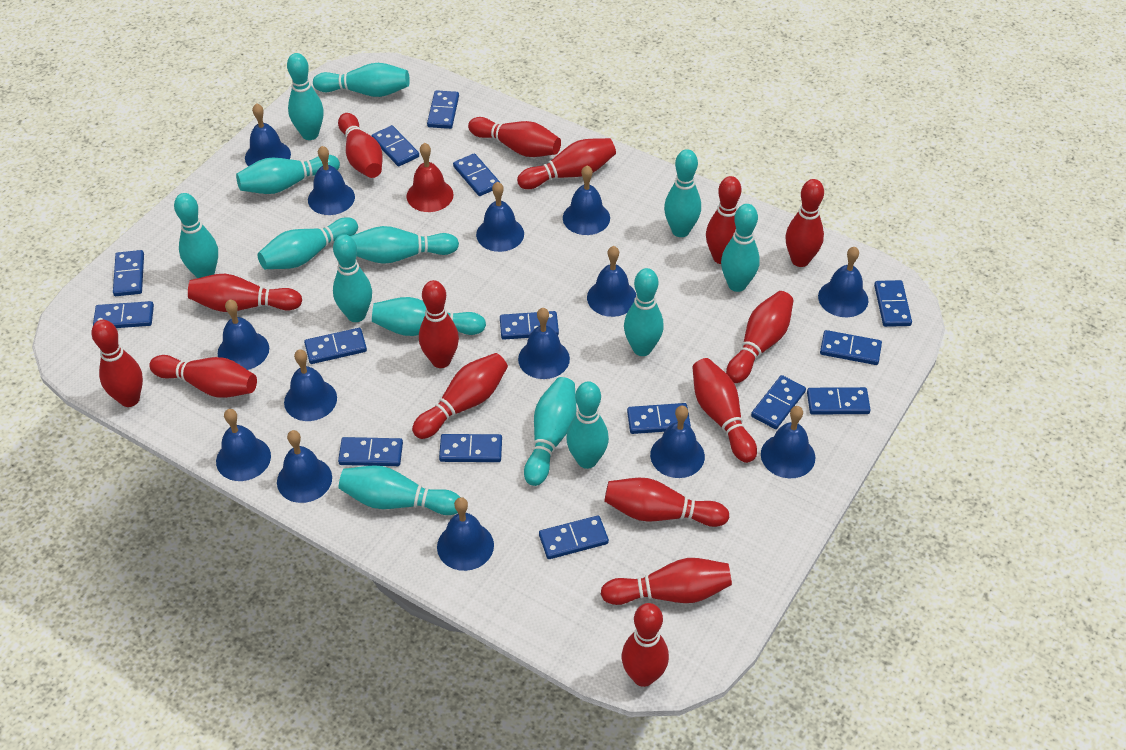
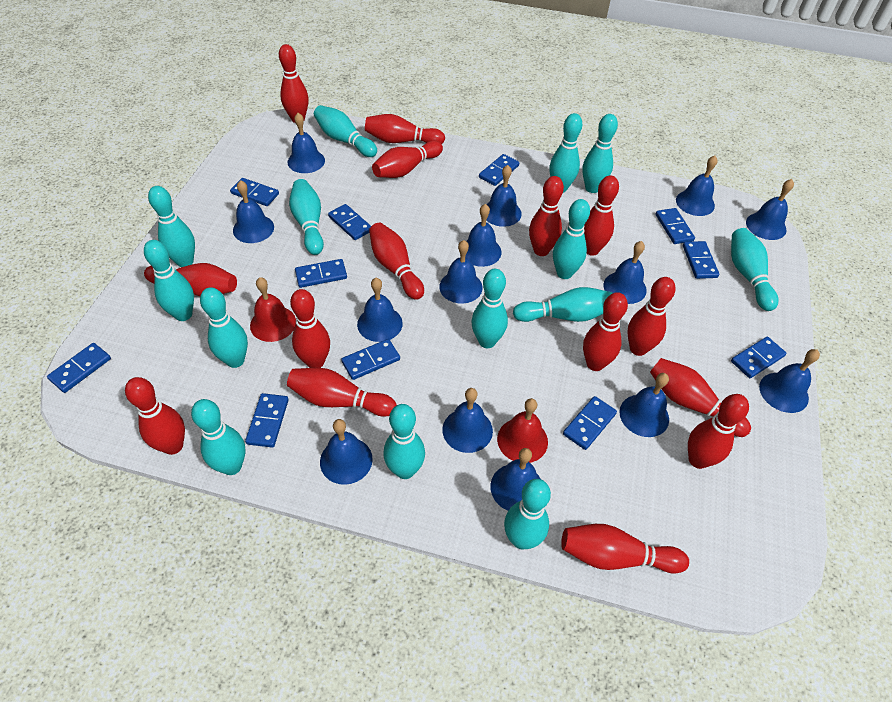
blue domino: 15 -> 11
red bell: 1 -> 2

